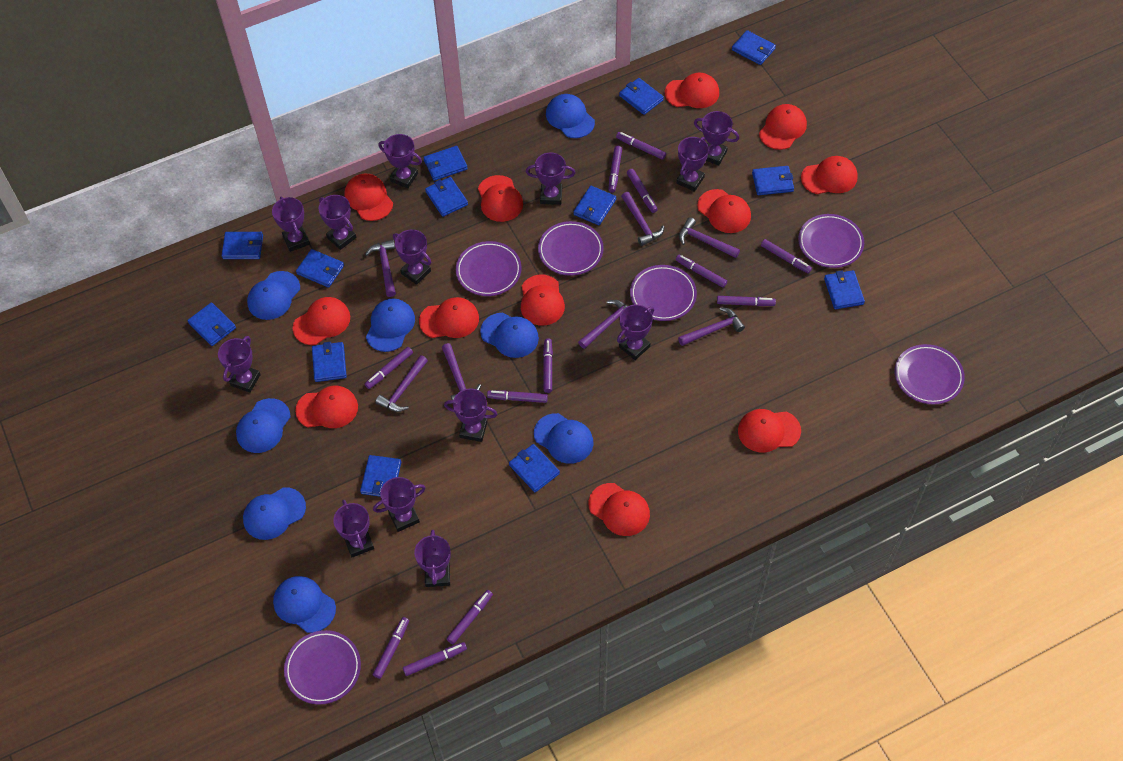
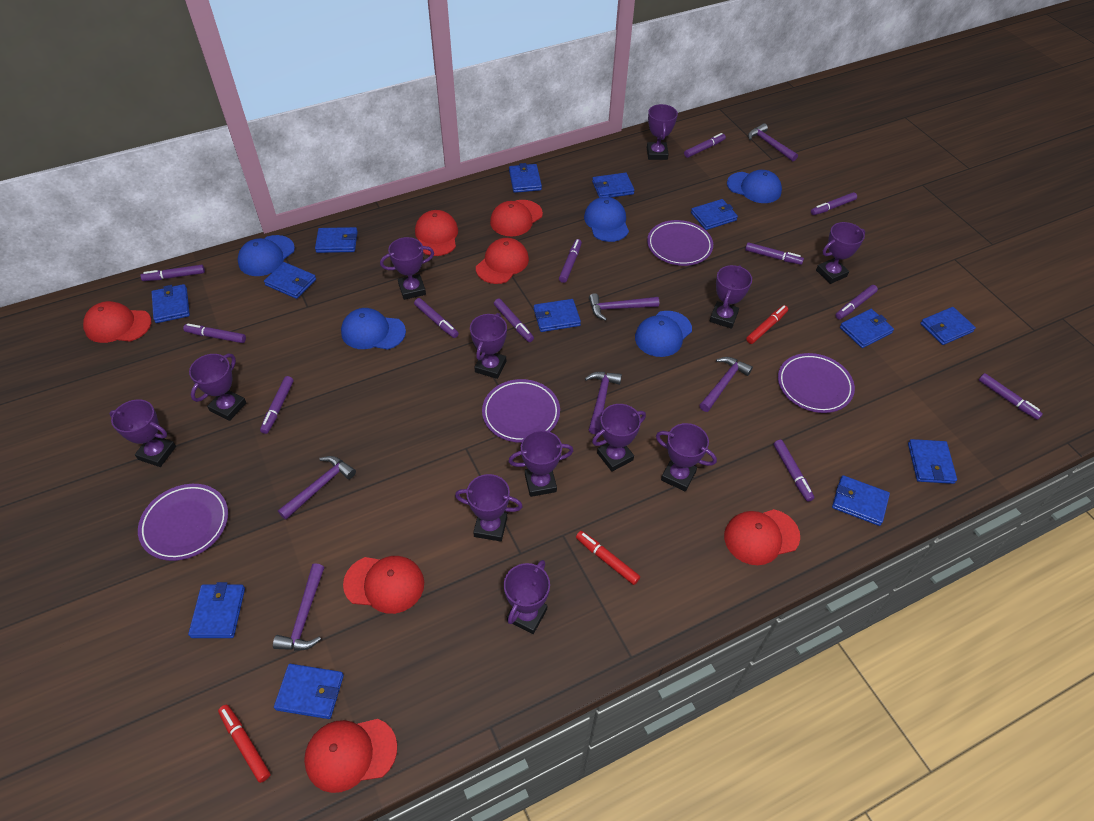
blue cap: 8 -> 5
purple hammer: 7 -> 6
purple plate: 6 -> 4
purple trophy: 13 -> 12
red cap: 12 -> 7
red marker: 0 -> 3

